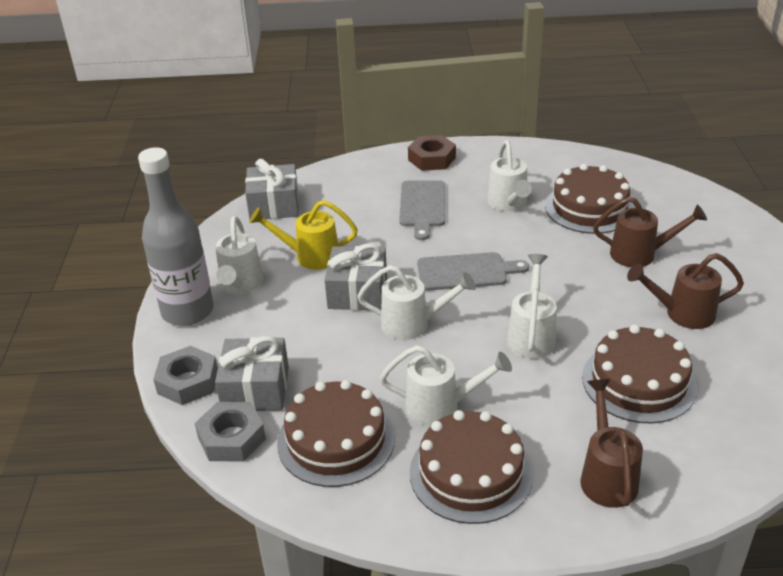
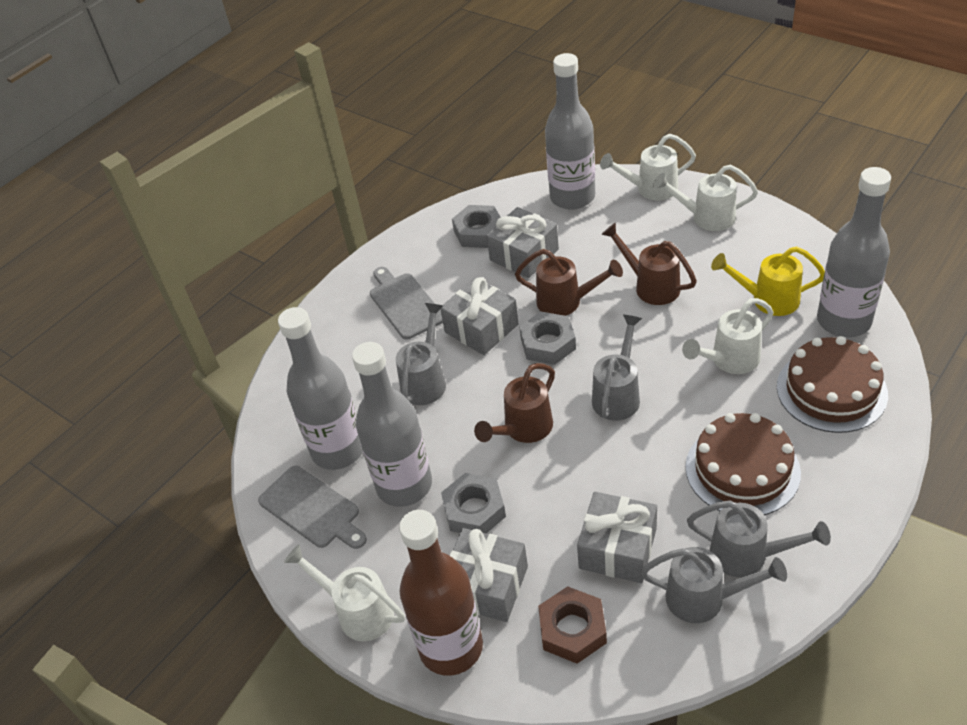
brown bottle: 0 -> 1
brown cake: 4 -> 2
grey bottle: 1 -> 4
grey gift: 3 -> 4
grey nut: 2 -> 3
grey watering can: 0 -> 4
white watering can: 5 -> 4

